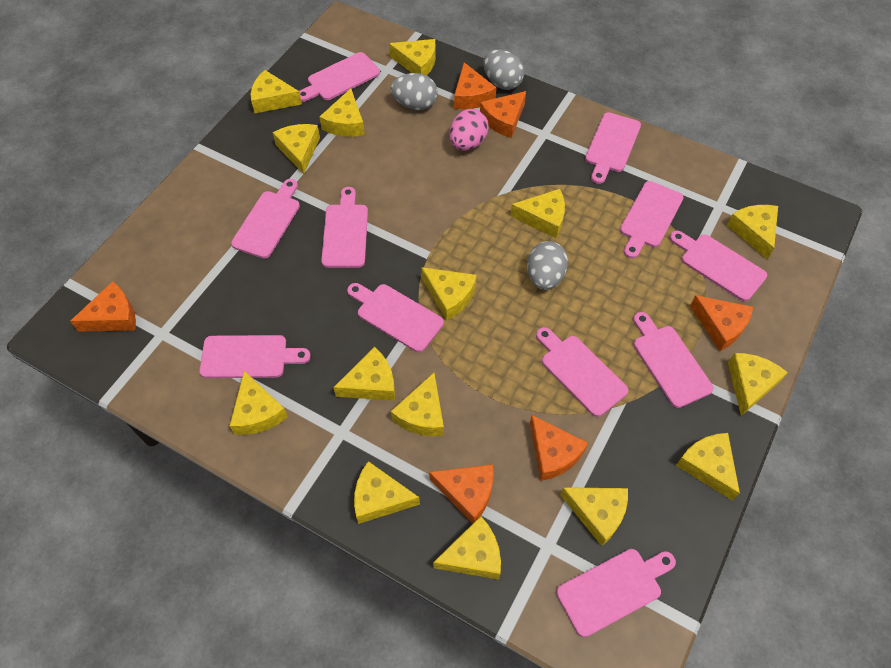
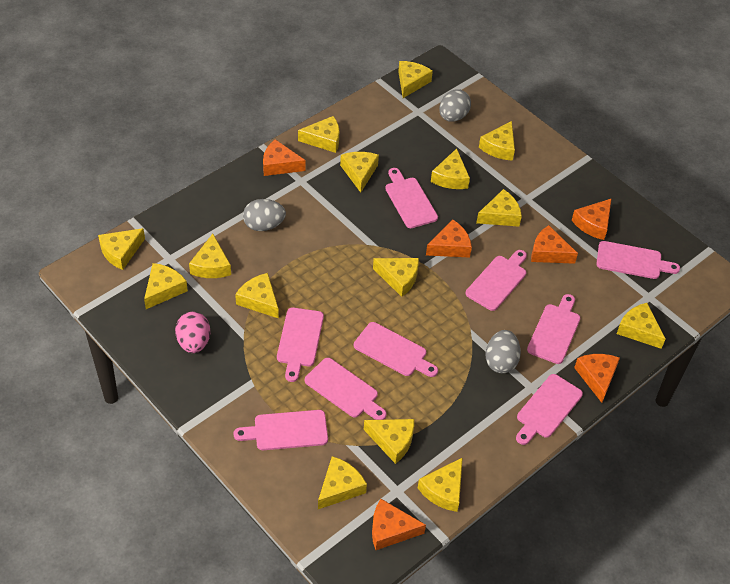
pink cutting board: 11 -> 9

